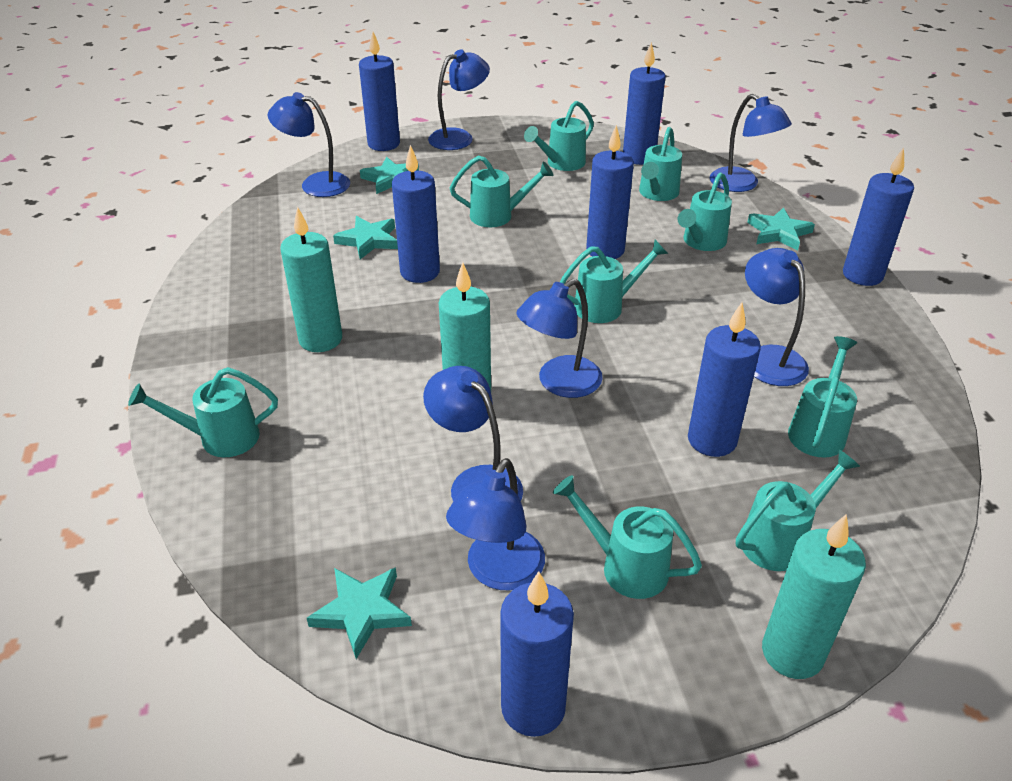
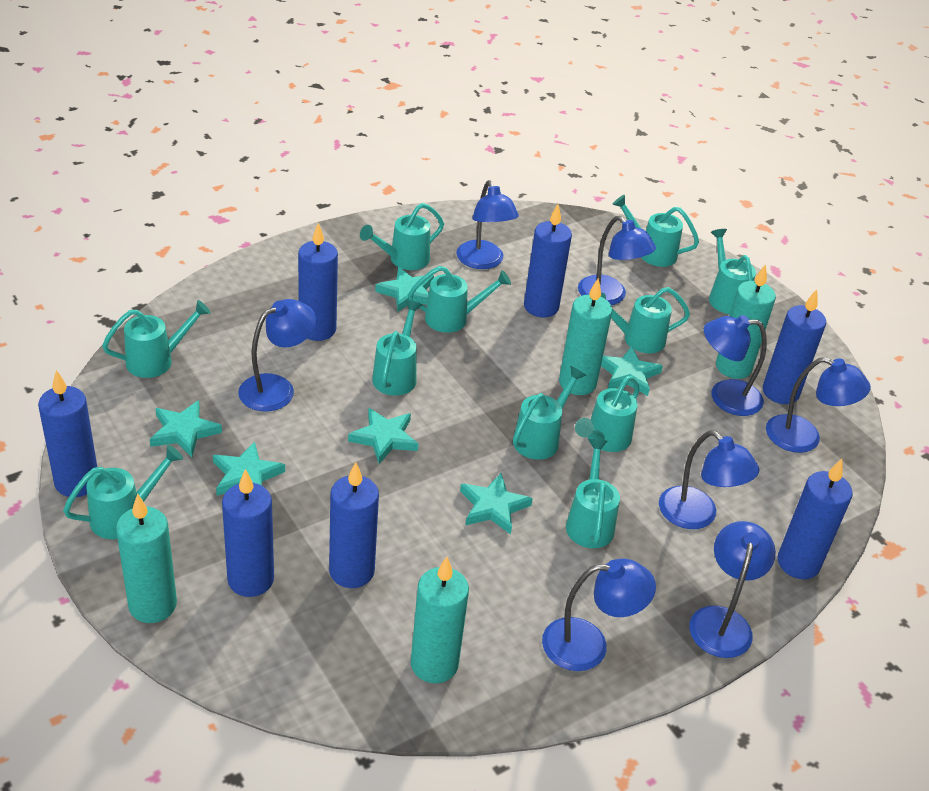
blue lamp: 7 -> 8
turquoise candle: 3 -> 4
turquoise star: 4 -> 6
turquoise watering can: 9 -> 11

